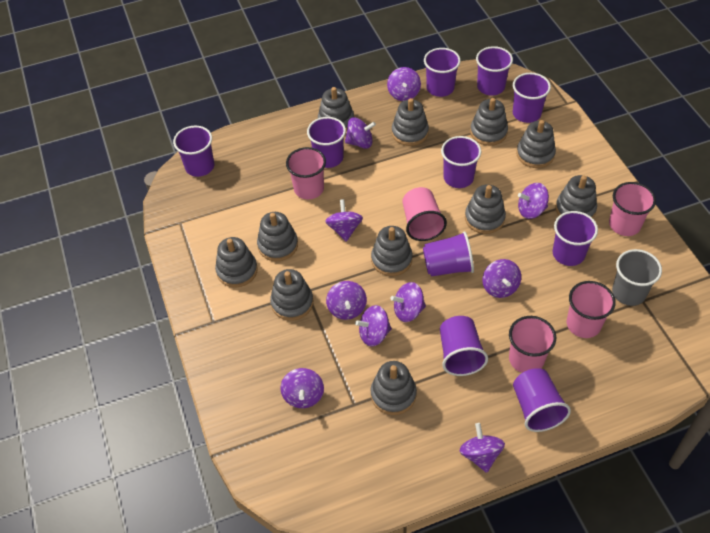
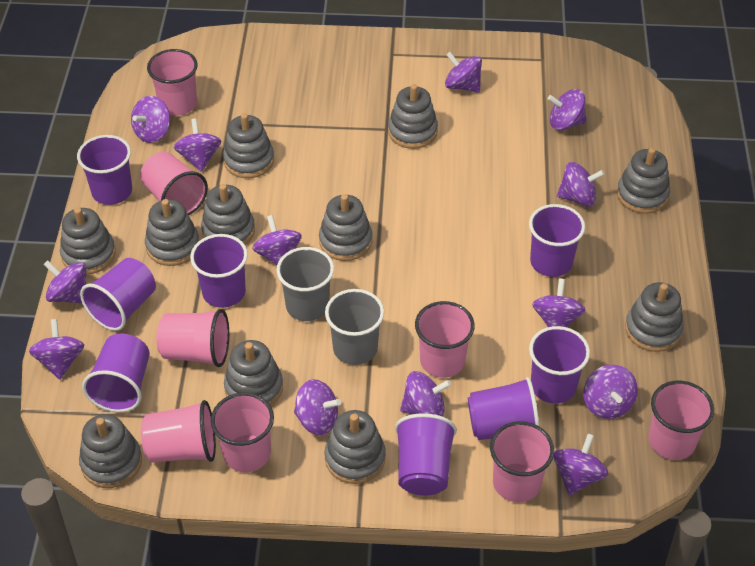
grey cup: 1 -> 2
pink cup: 5 -> 8
purple cup: 10 -> 8
purple spinning top: 10 -> 13

